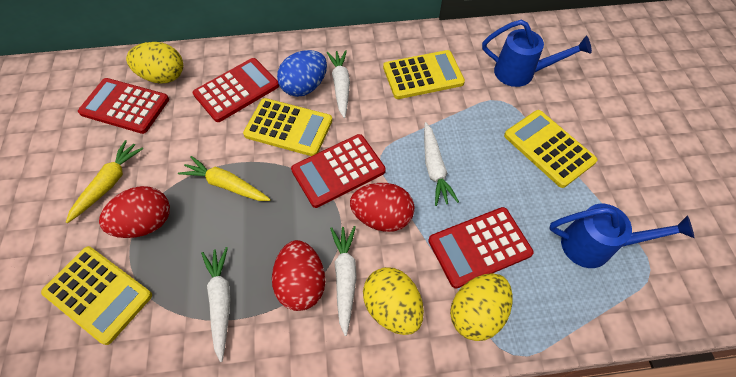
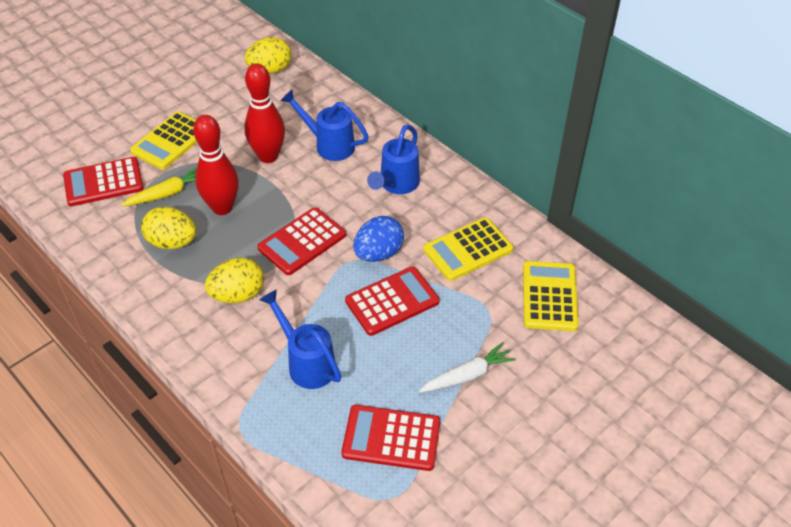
blue watering can: 2 -> 3
red bowling pin: 0 -> 2
red egg: 3 -> 0
white carrot: 4 -> 1
yellow calculator: 4 -> 3
yellow carrot: 2 -> 1

